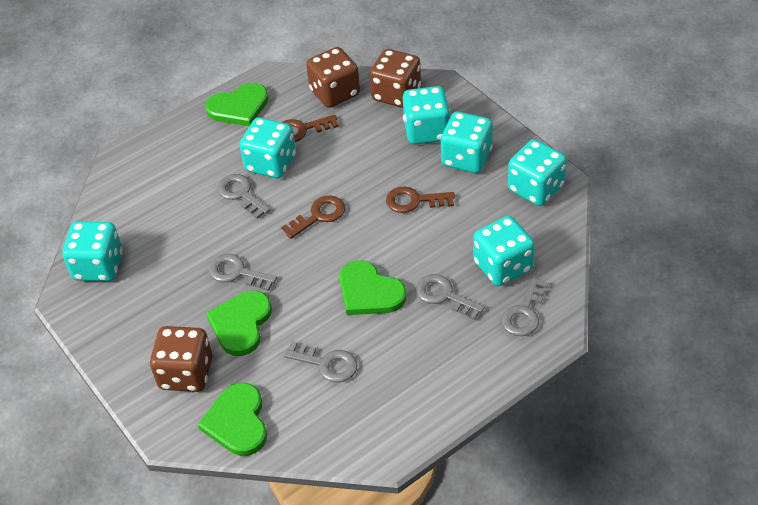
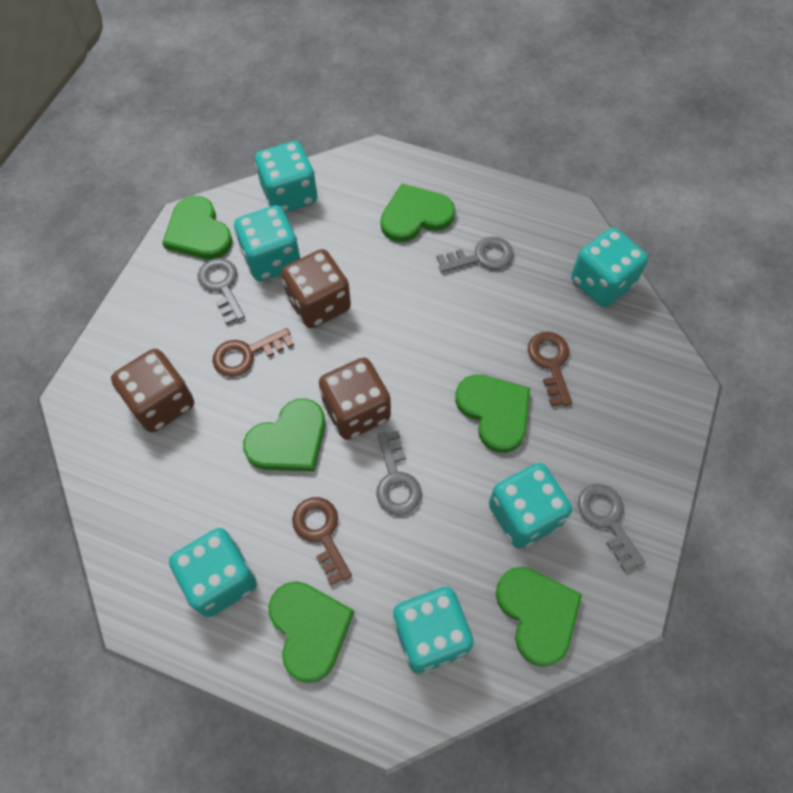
green heart: 4 -> 6
grey key: 5 -> 4

